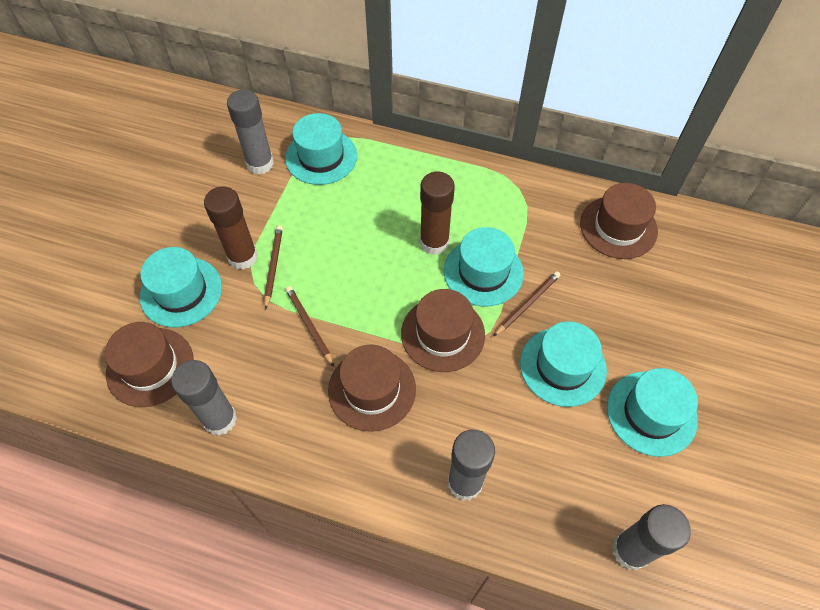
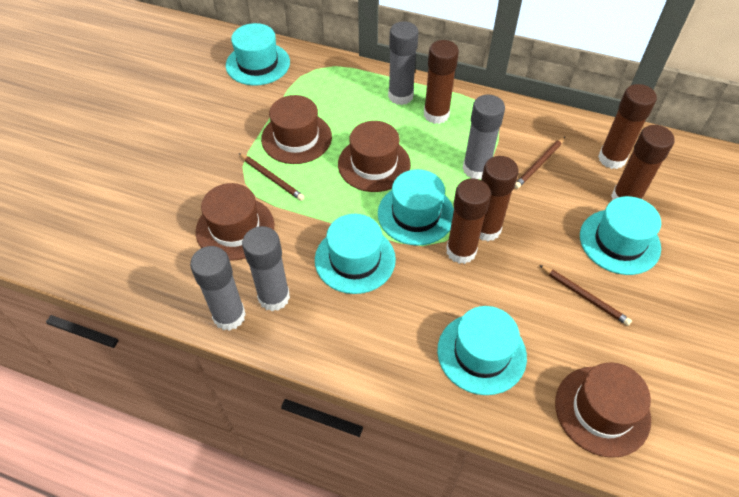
brown glue stick: 2 -> 5

